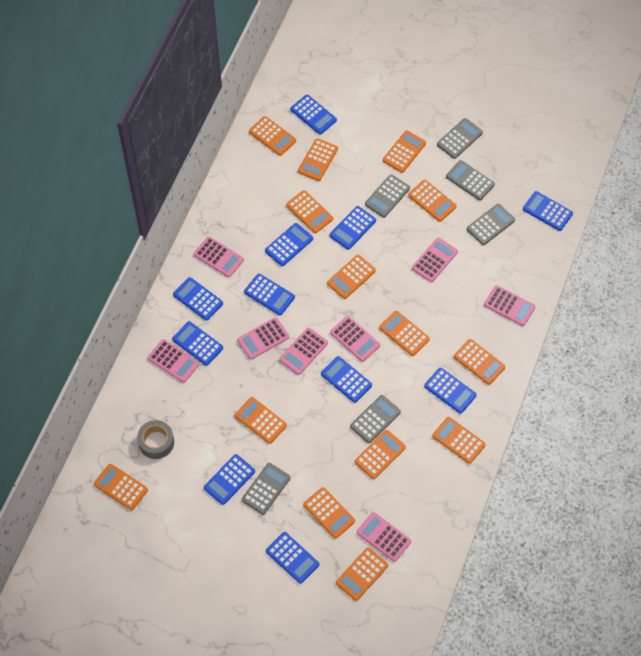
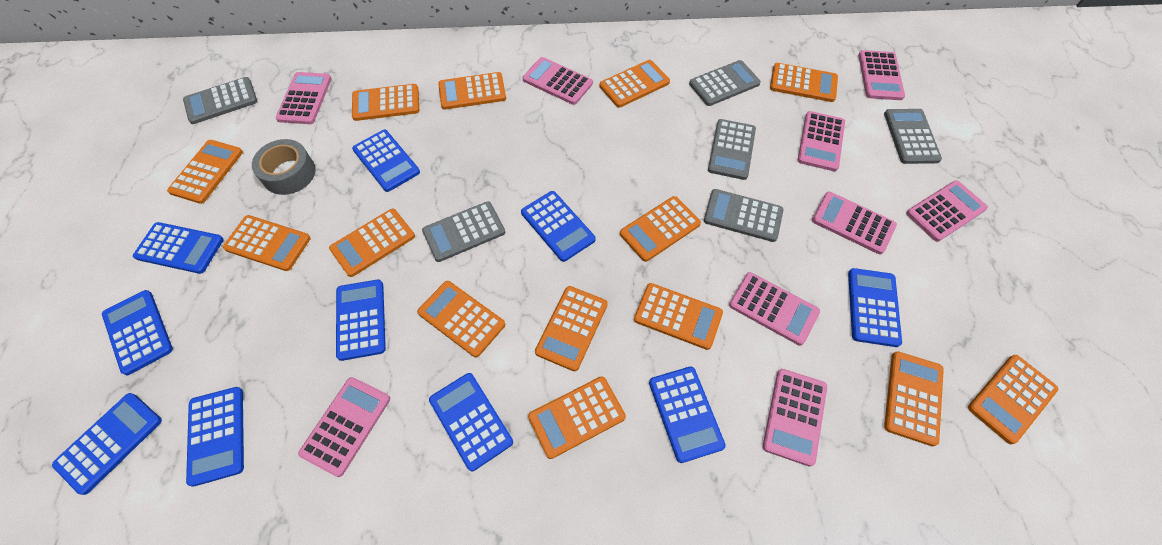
blue calculator: 11 -> 10
pink calculator: 8 -> 9

